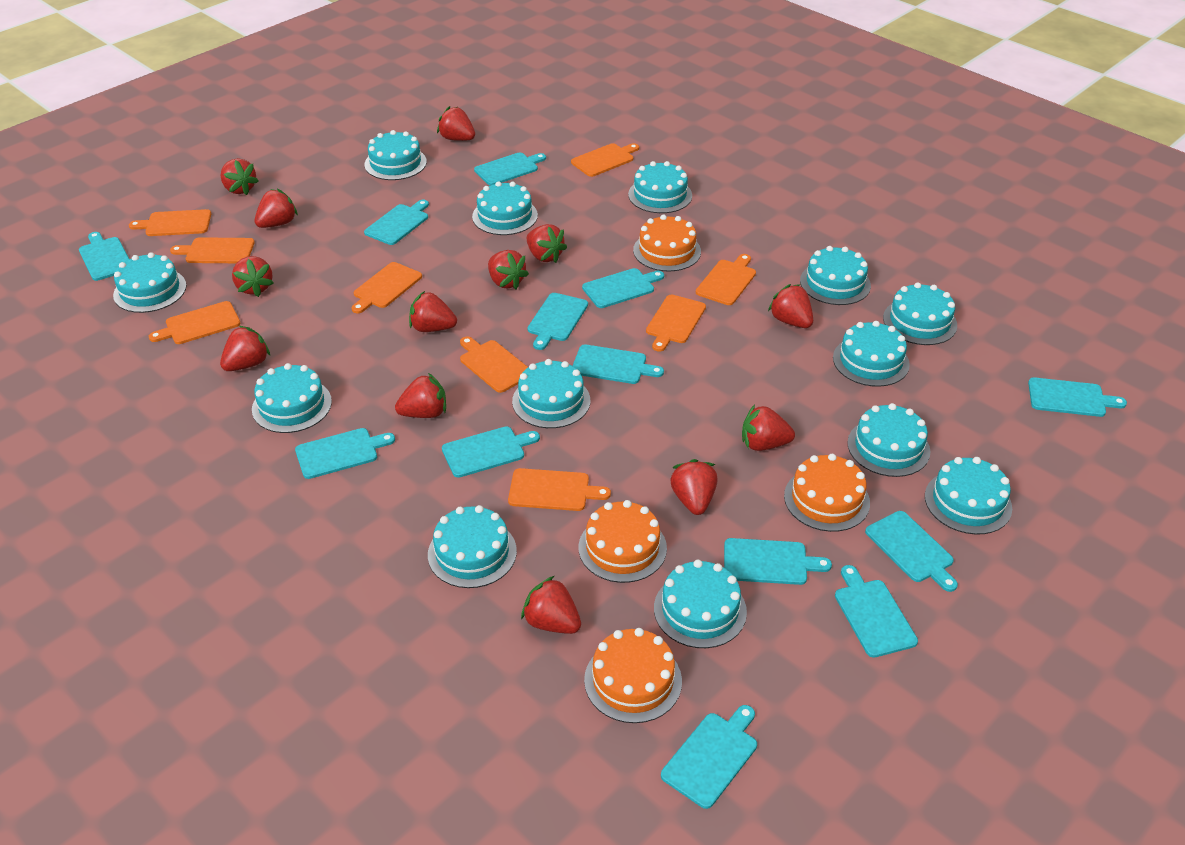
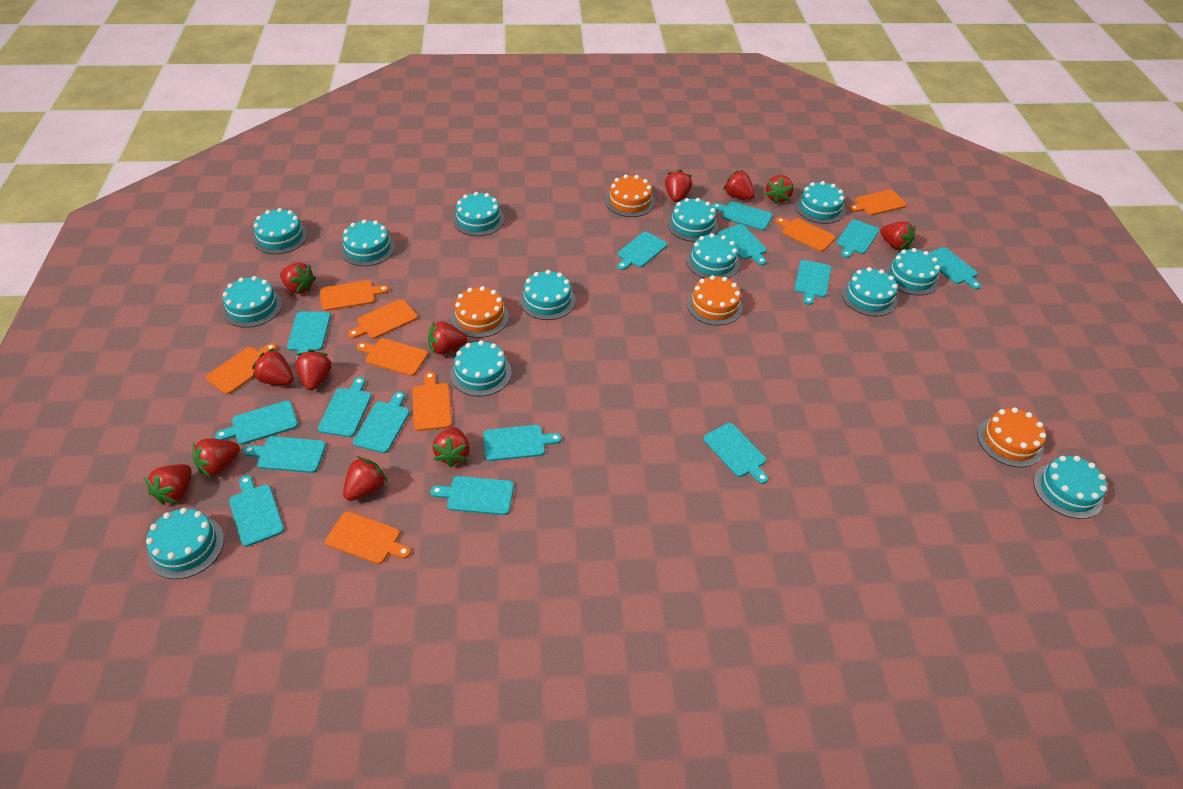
orange cutting board: 9 -> 8
red strawberry: 13 -> 12
turquoise cutting board: 13 -> 15

